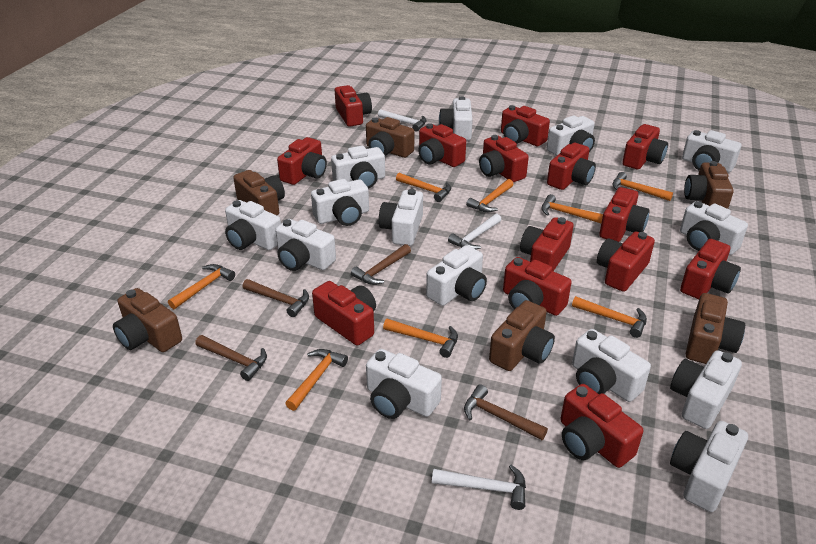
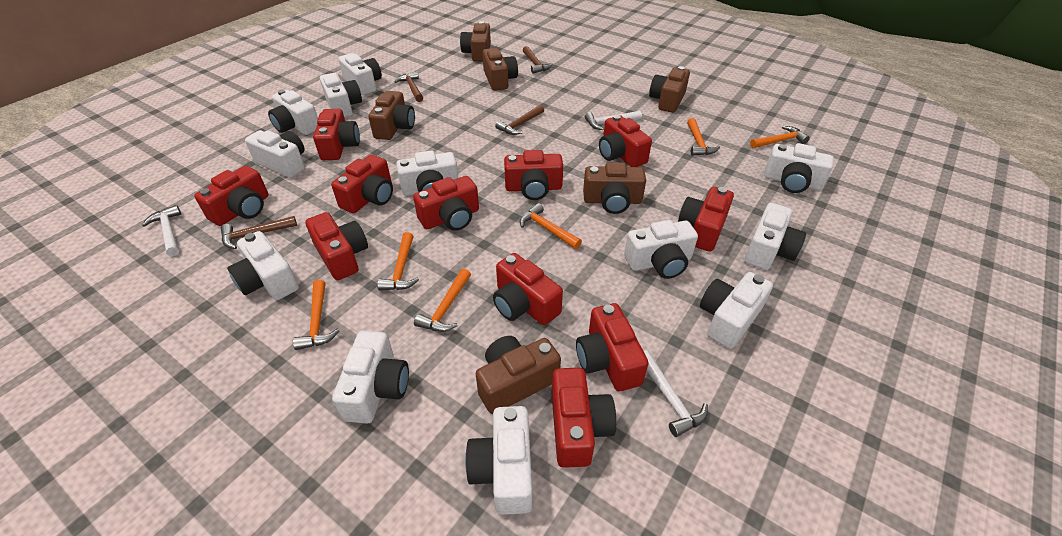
orange hammer: 8 -> 6
red camera: 14 -> 11
white camera: 14 -> 12

